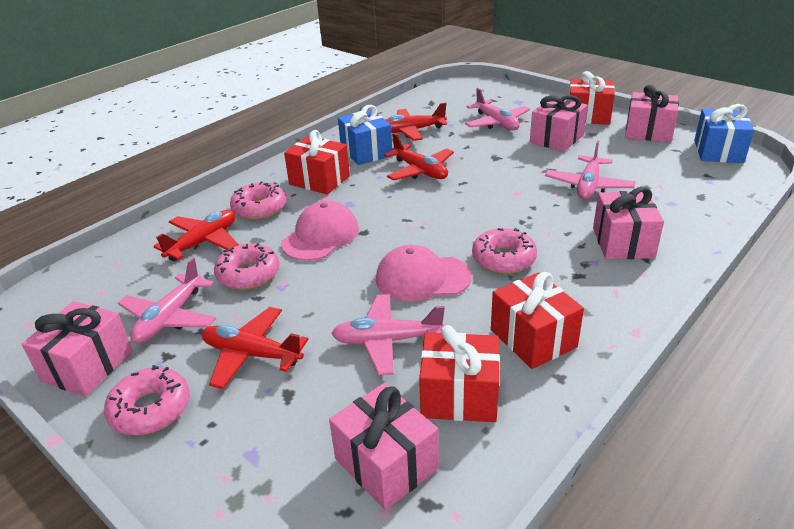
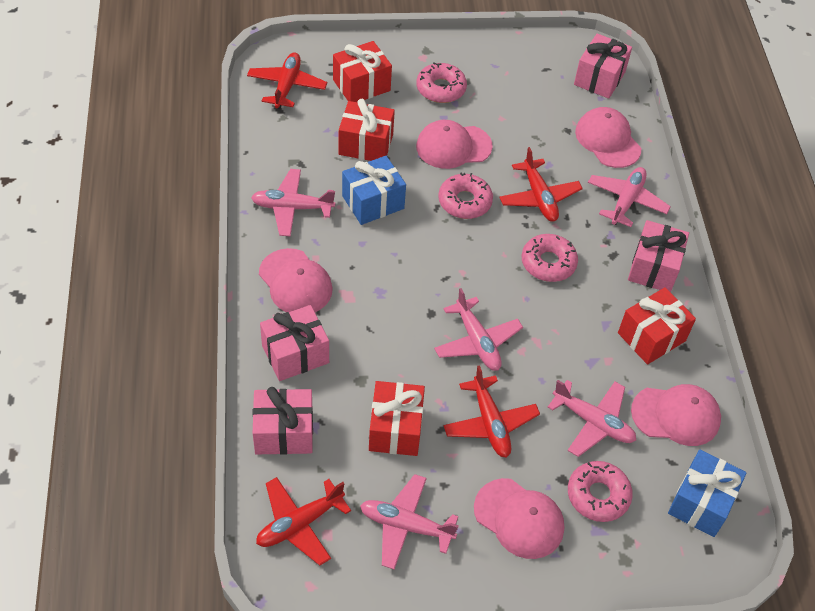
pink cap: 2 -> 5
pink gift: 5 -> 4
pink plane: 4 -> 5

